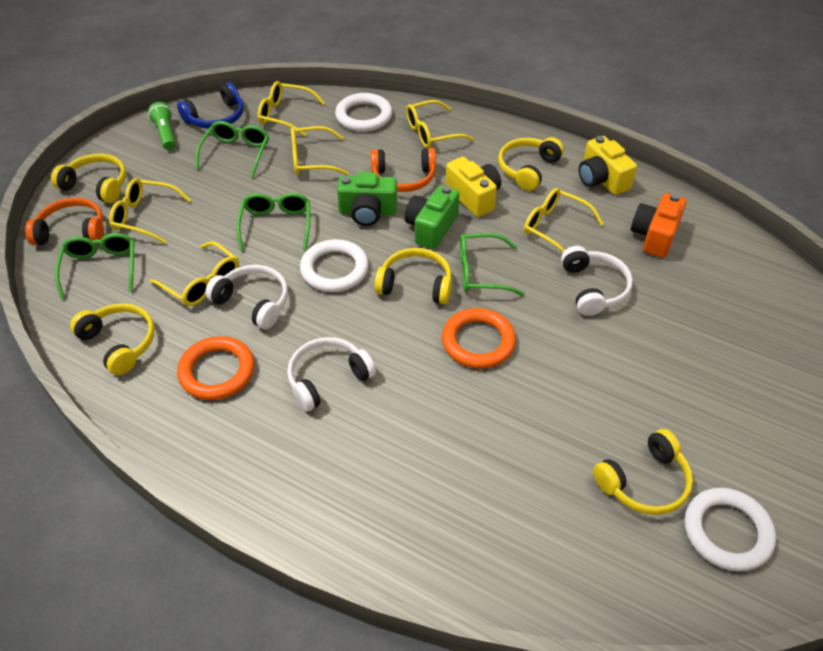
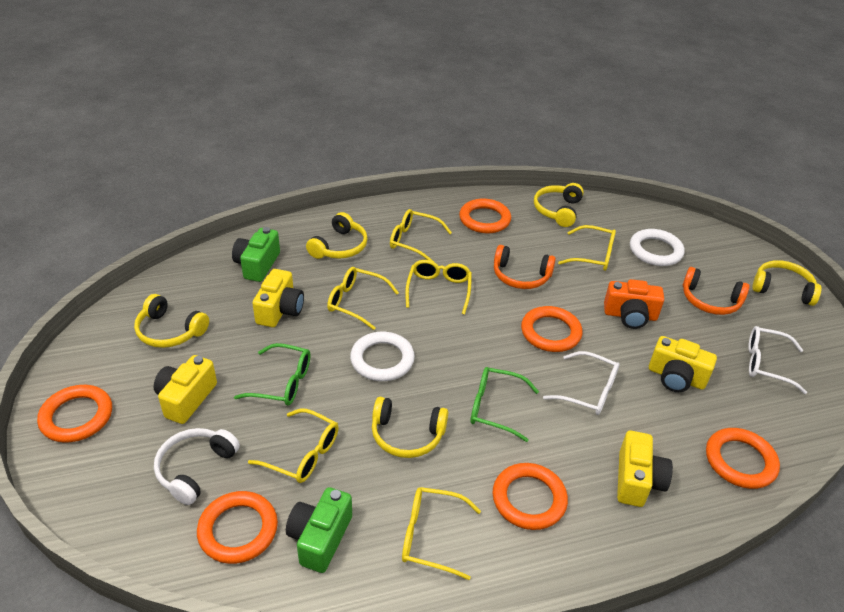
blue headphones: 1 -> 0
green flashlight: 1 -> 0
green glasses: 4 -> 2
orange ring: 2 -> 6
white glasses: 0 -> 2
white headphones: 3 -> 1
white ring: 3 -> 2
yellow camera: 2 -> 4

